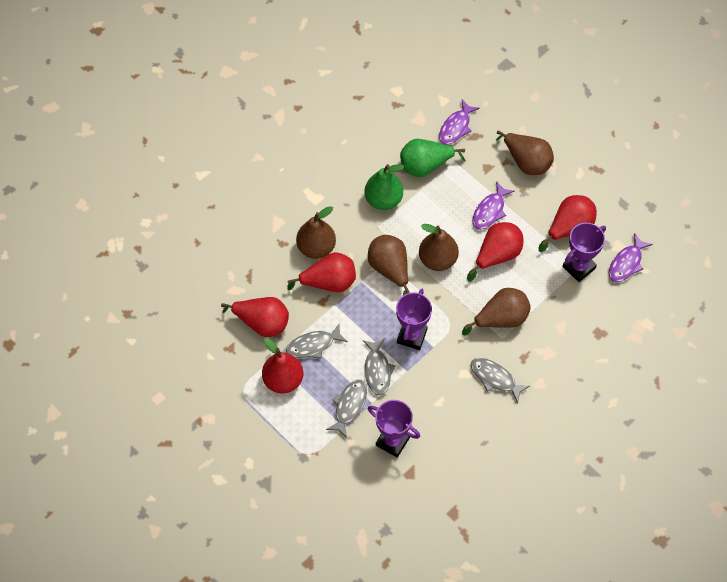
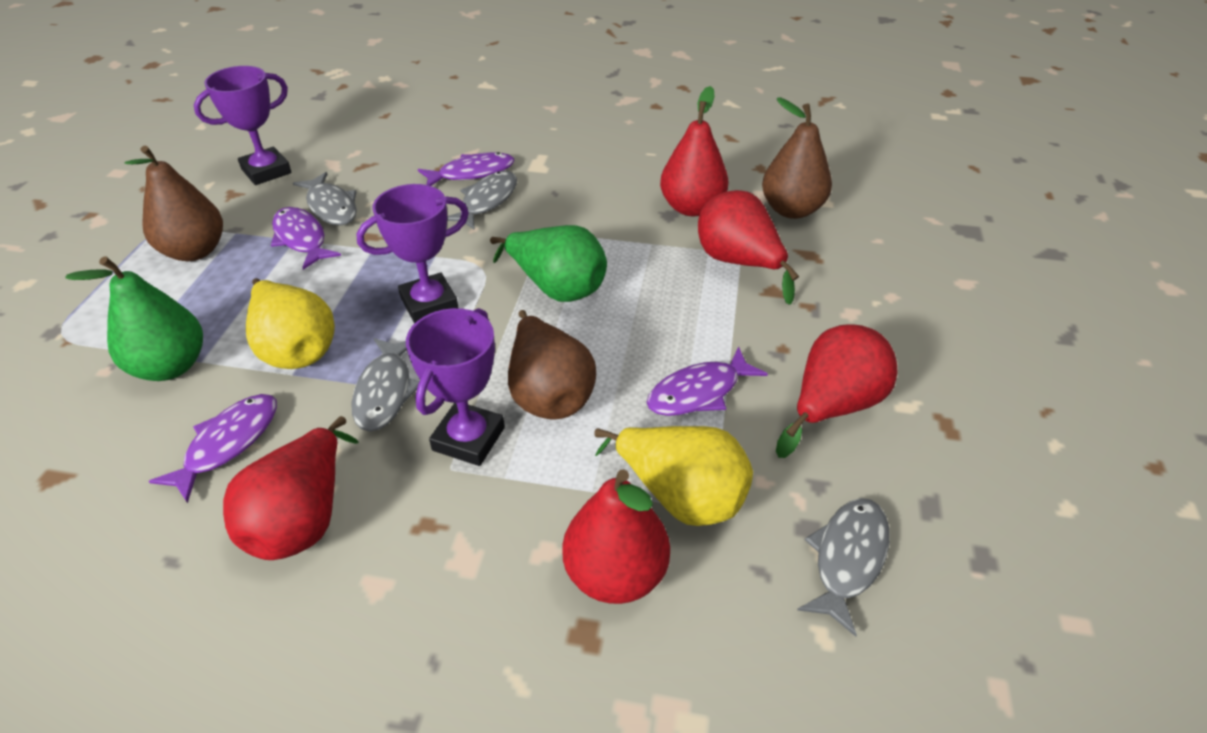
brown pear: 5 -> 3
purple fish: 3 -> 4
yellow pear: 0 -> 2

